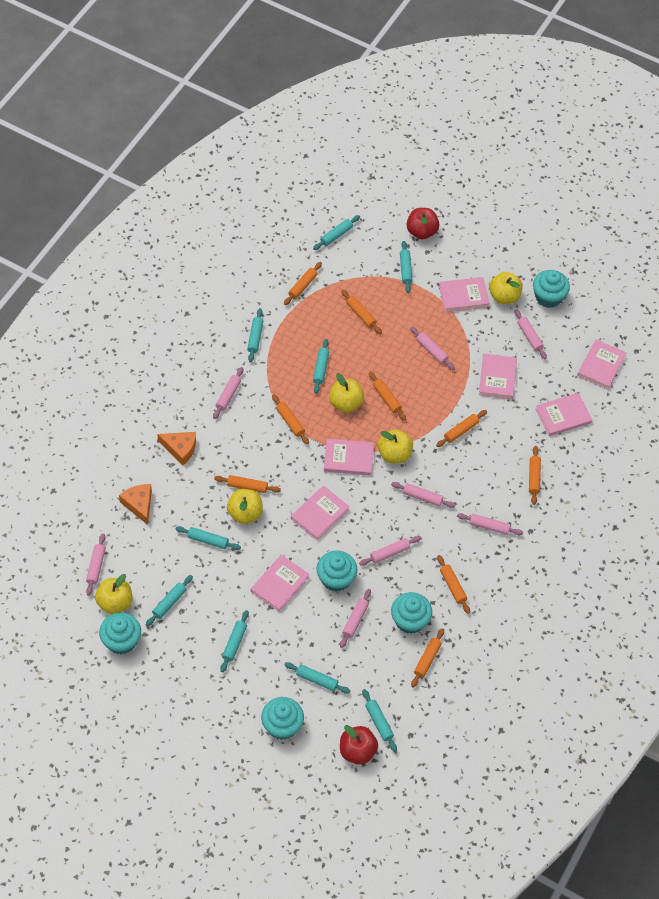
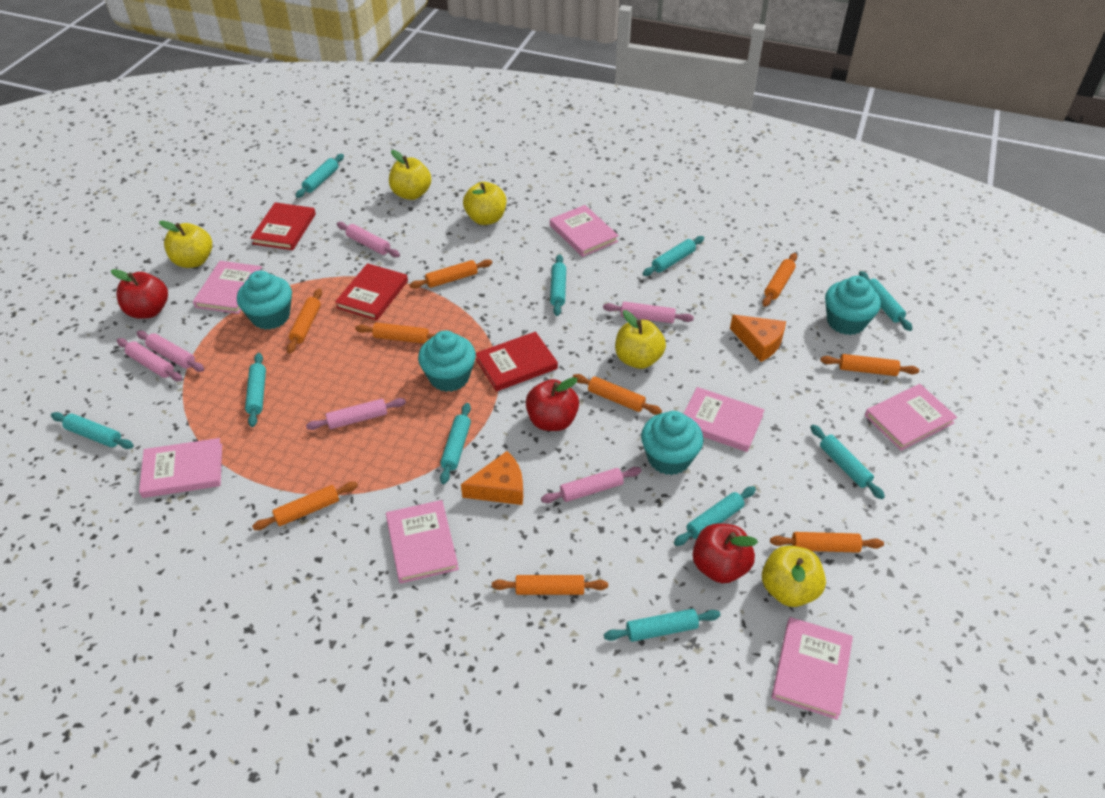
pink rolling pin: 8 -> 6
red apple: 2 -> 3
red book: 0 -> 3
turquoise cupcake: 5 -> 4
turquoise rolling pin: 9 -> 10

